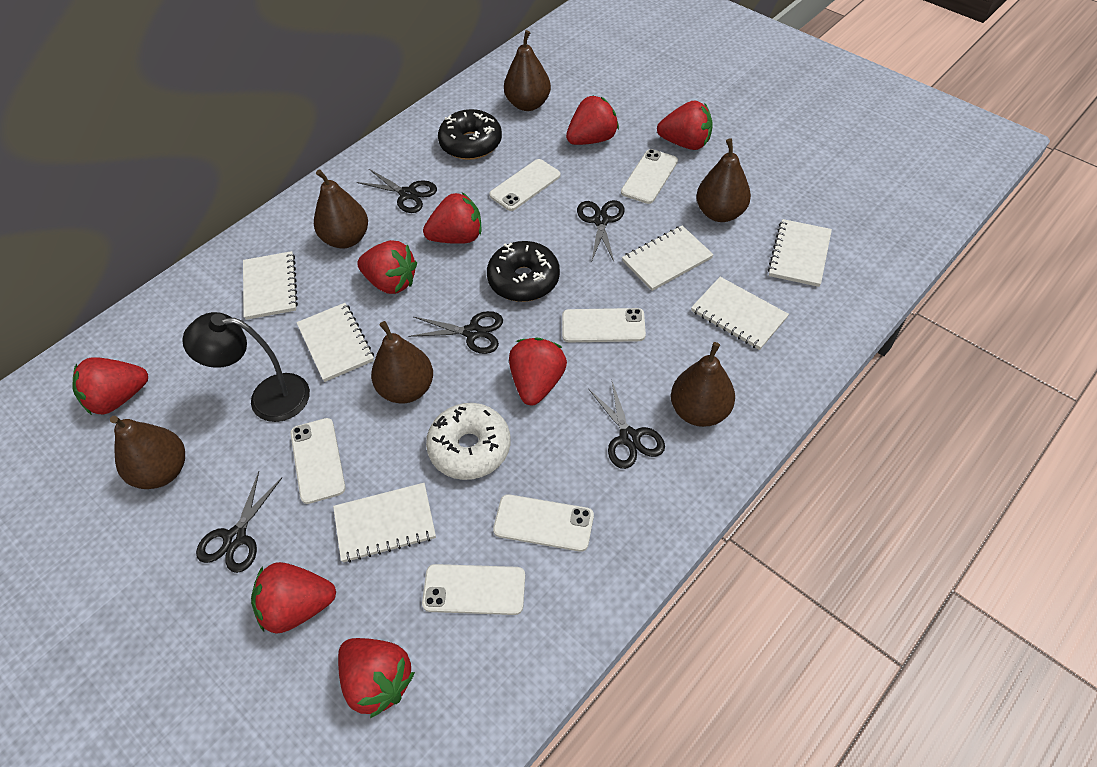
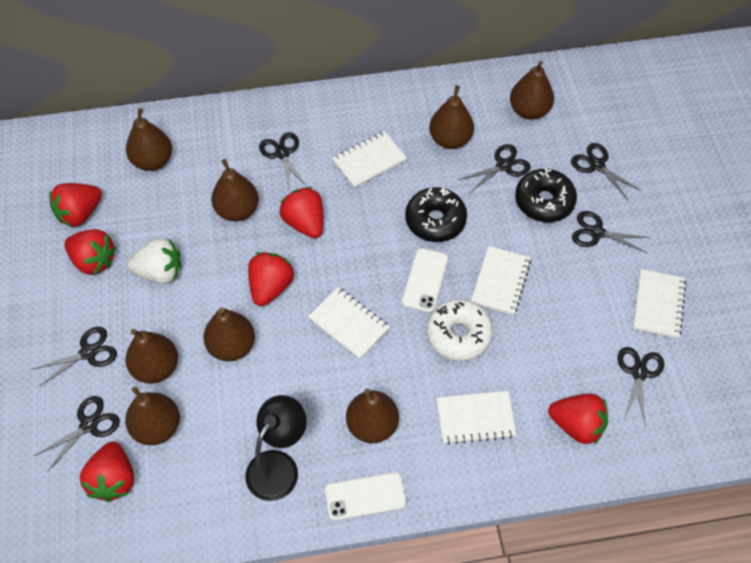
black scissors: 5 -> 7
brown pear: 6 -> 8
red strawberry: 8 -> 6
white notebook: 6 -> 5
white phone: 6 -> 2
white strawberry: 0 -> 1

